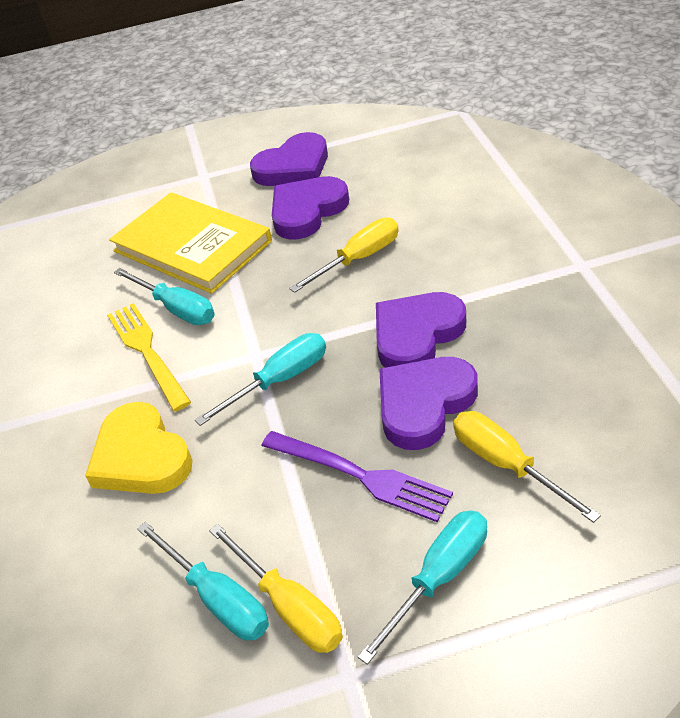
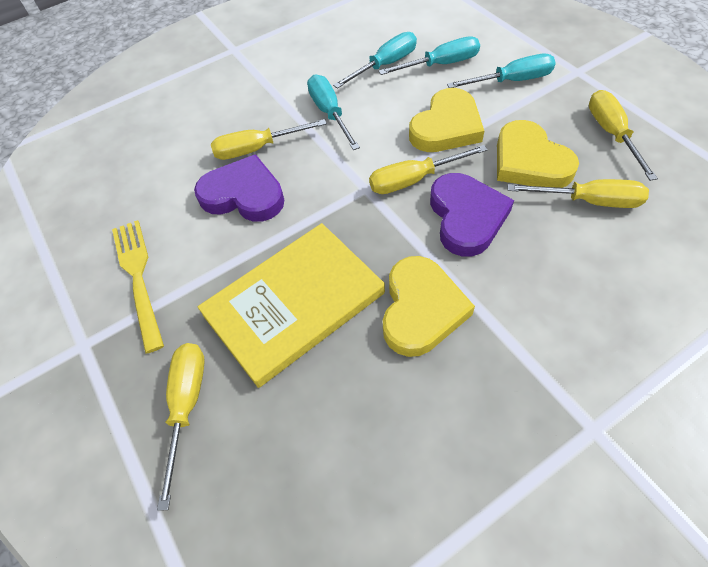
purple fork: 1 -> 0
purple heart: 4 -> 2
yellow heart: 1 -> 3
yellow screwdriver: 3 -> 5

